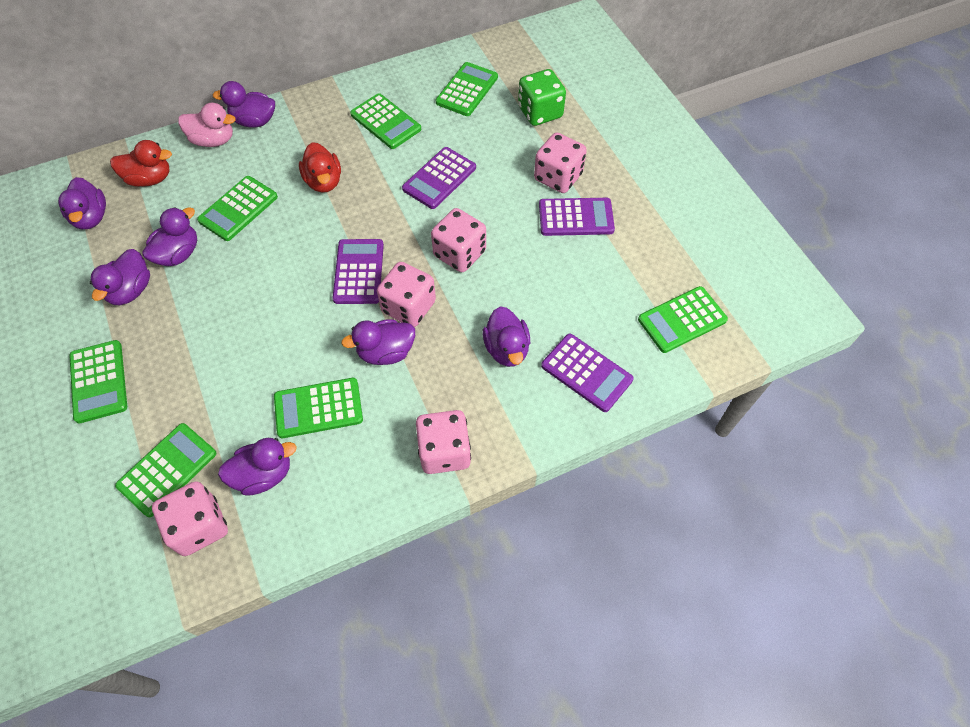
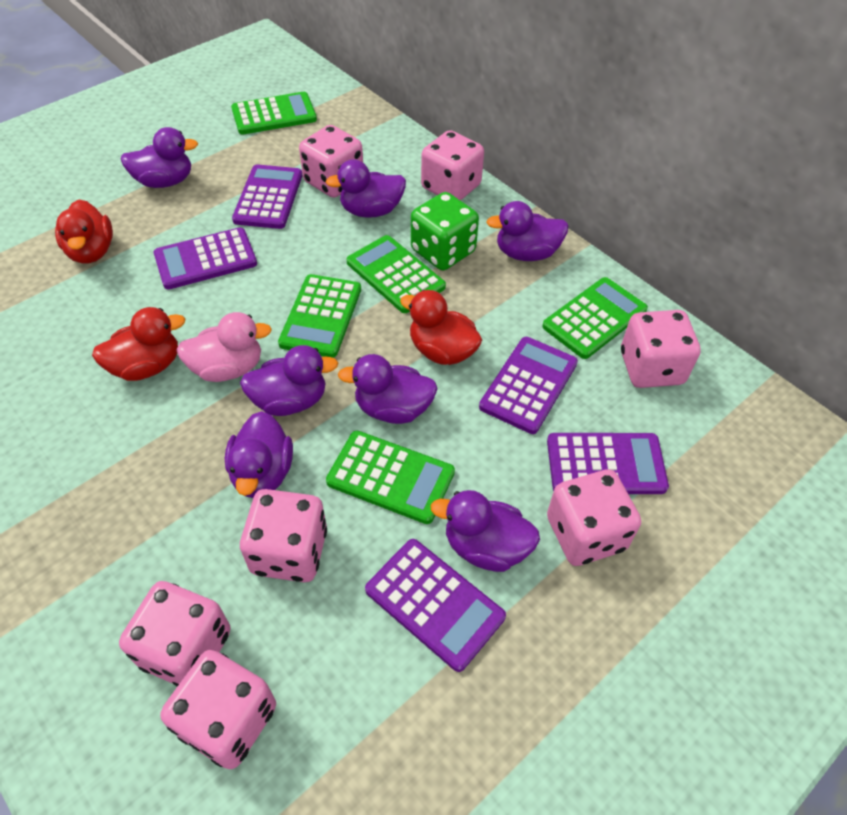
green calculator: 7 -> 5
pink dice: 5 -> 7
purple calculator: 4 -> 5
red duck: 2 -> 3

